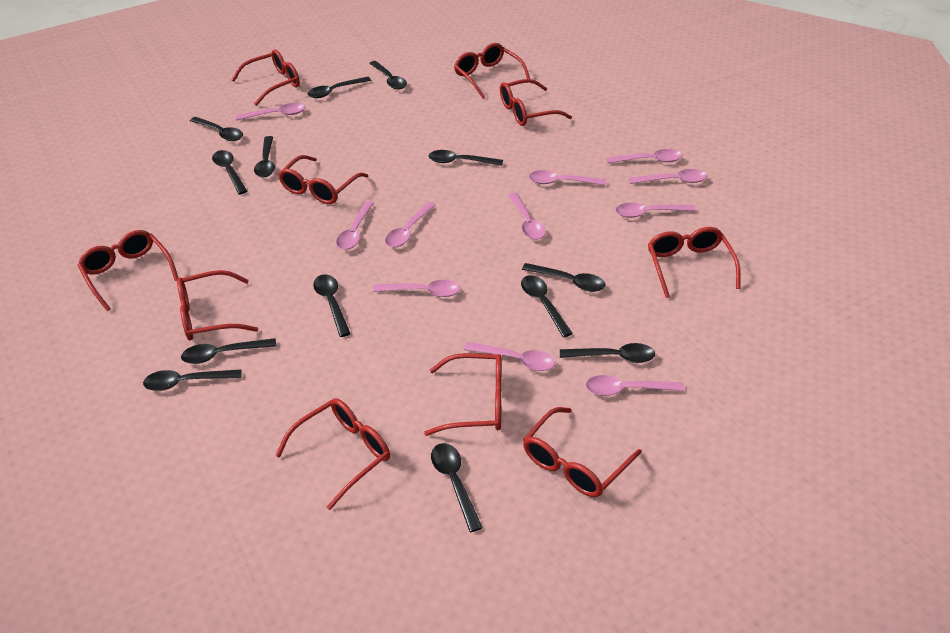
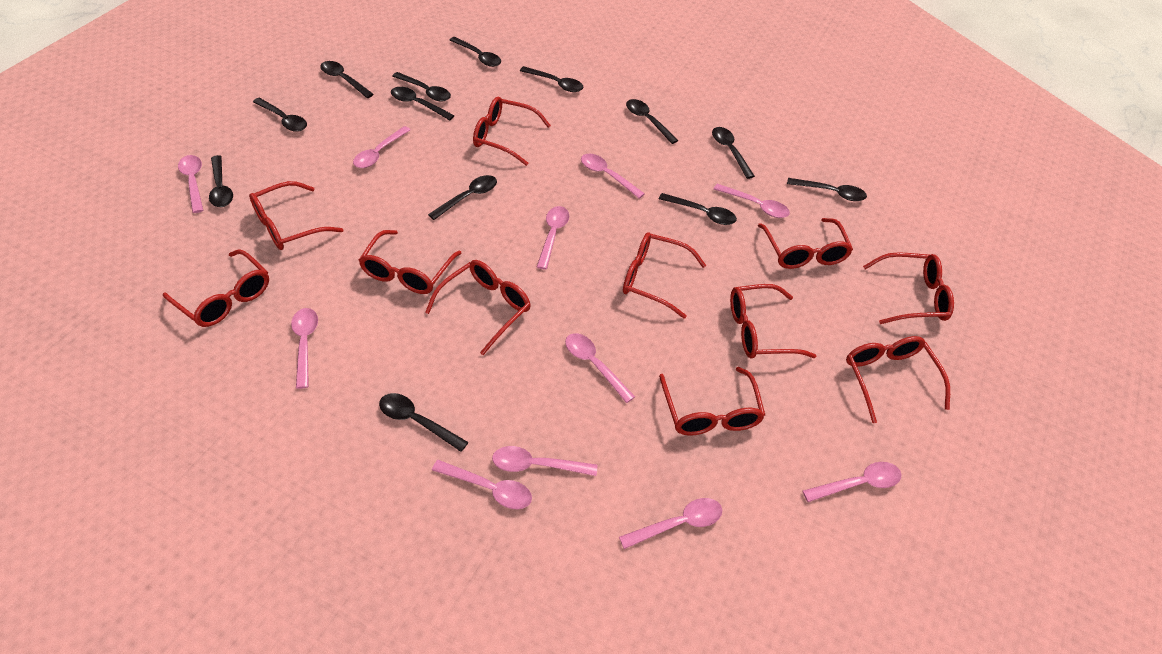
red glasses: 10 -> 11

